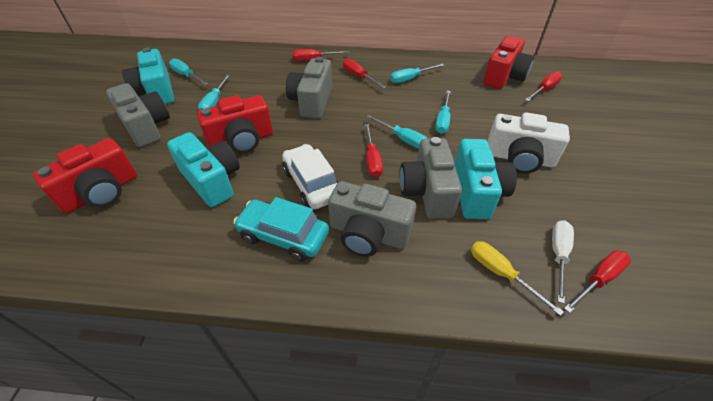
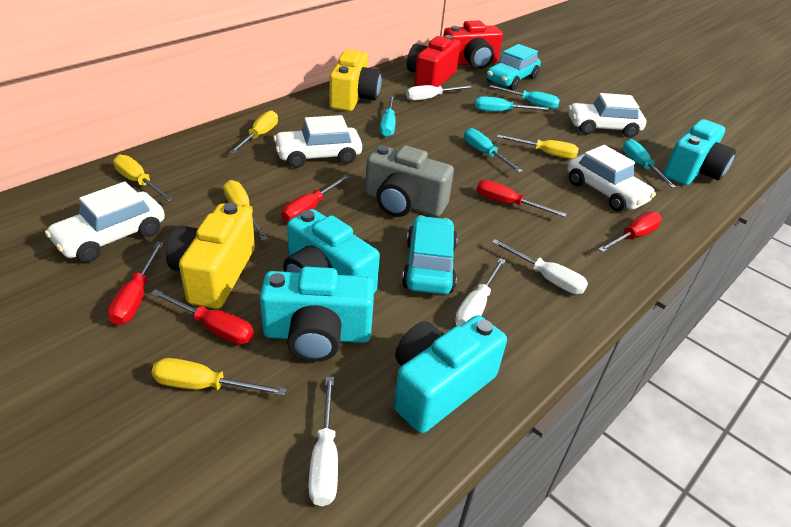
grey camera: 4 -> 1
red camera: 3 -> 2
turquoise camera: 3 -> 4
turquoise car: 1 -> 2
white camera: 1 -> 0
white car: 1 -> 4
white screwdriver: 1 -> 4
yellow camera: 0 -> 2
yellow screwdriver: 1 -> 5

